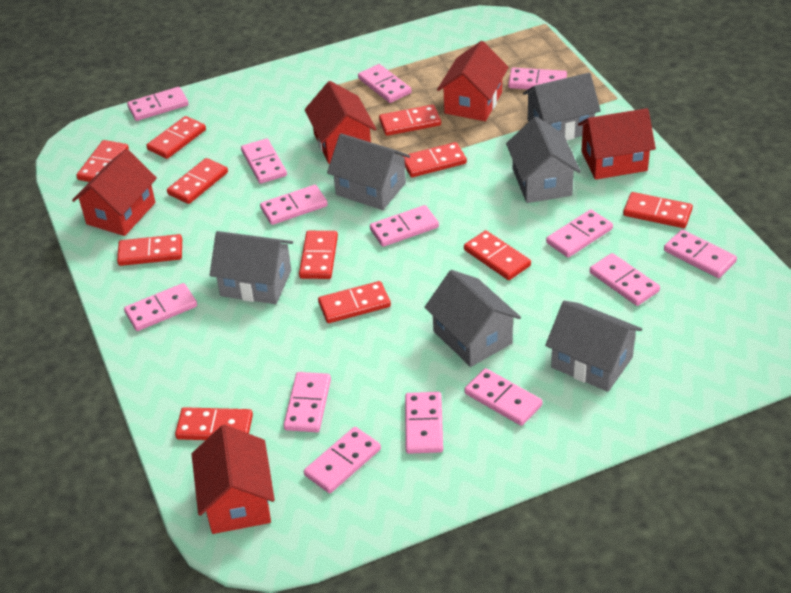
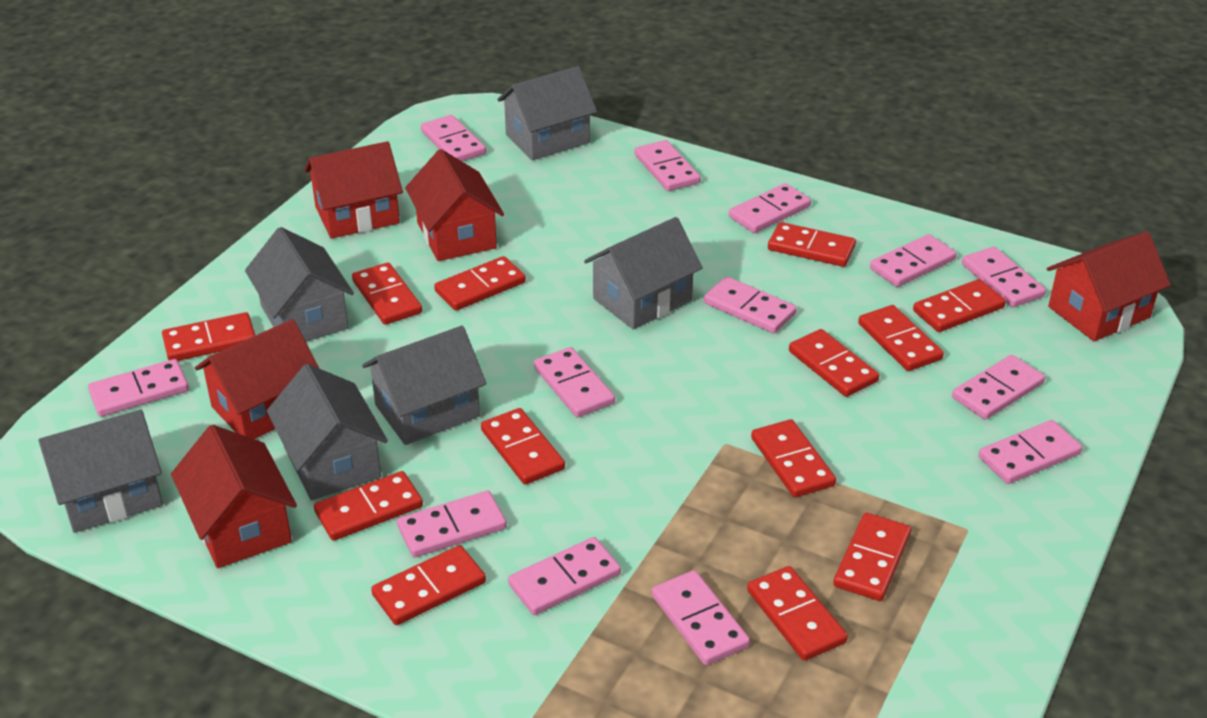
pink domino: 14 -> 13
red domino: 11 -> 13

